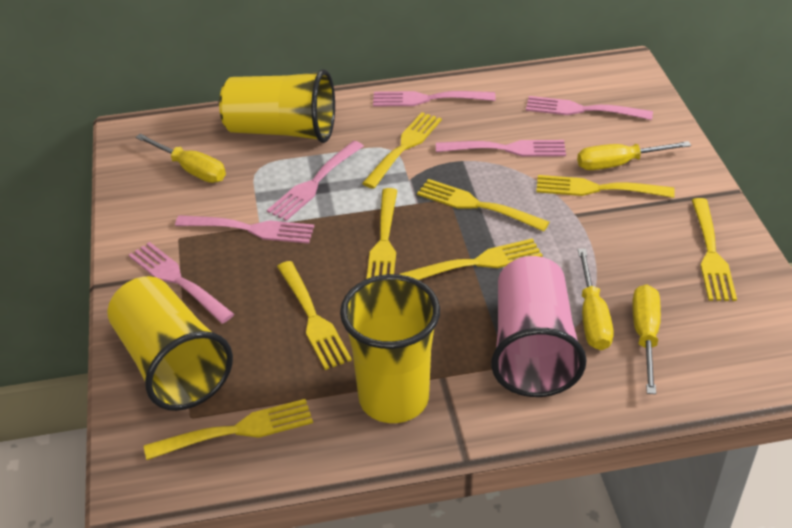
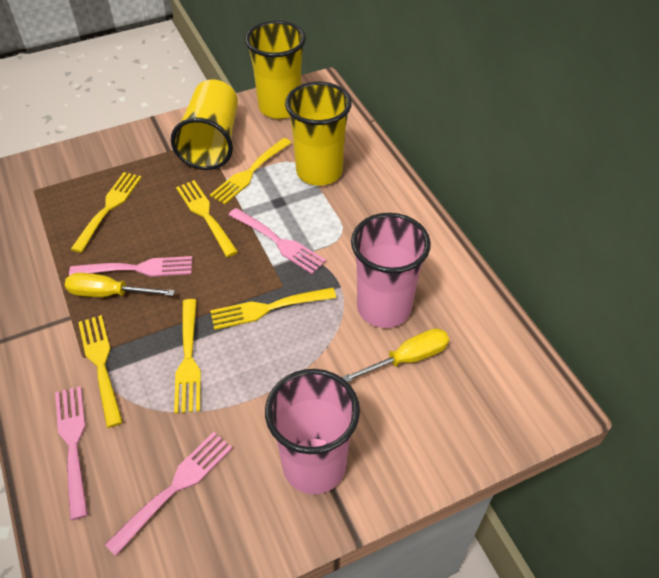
pink cup: 1 -> 2
pink fork: 6 -> 4
yellow fork: 8 -> 6
yellow screwdriver: 4 -> 2

